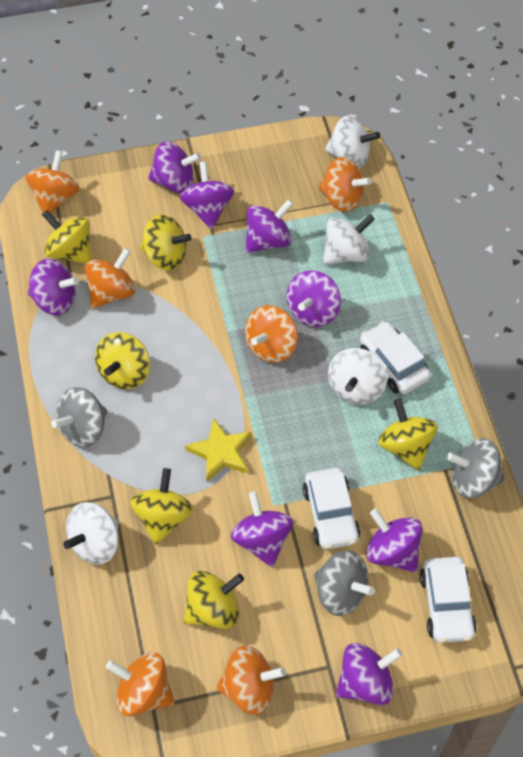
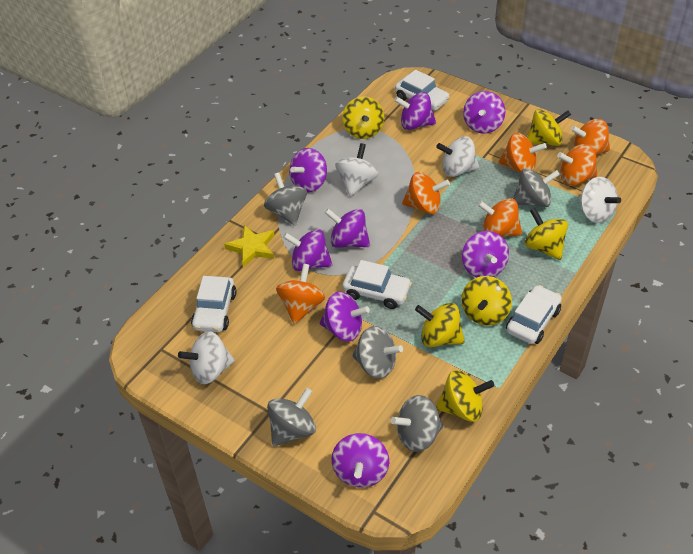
grey spinning top: 3 -> 5
white car: 3 -> 4

